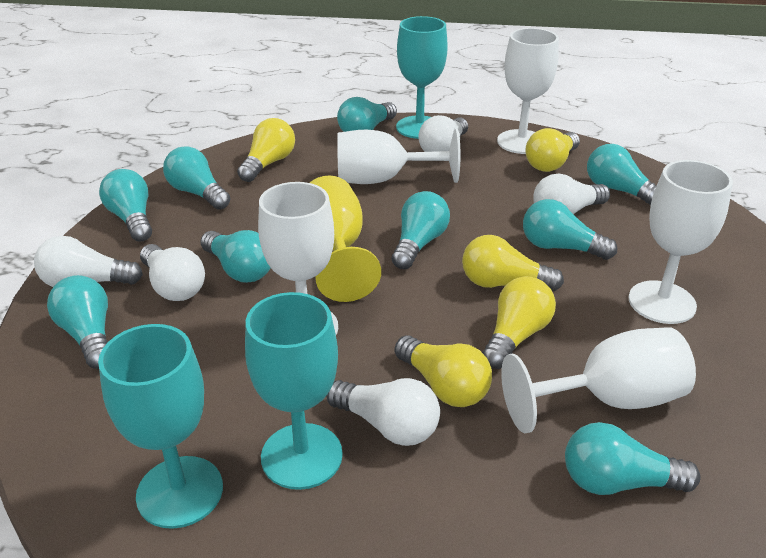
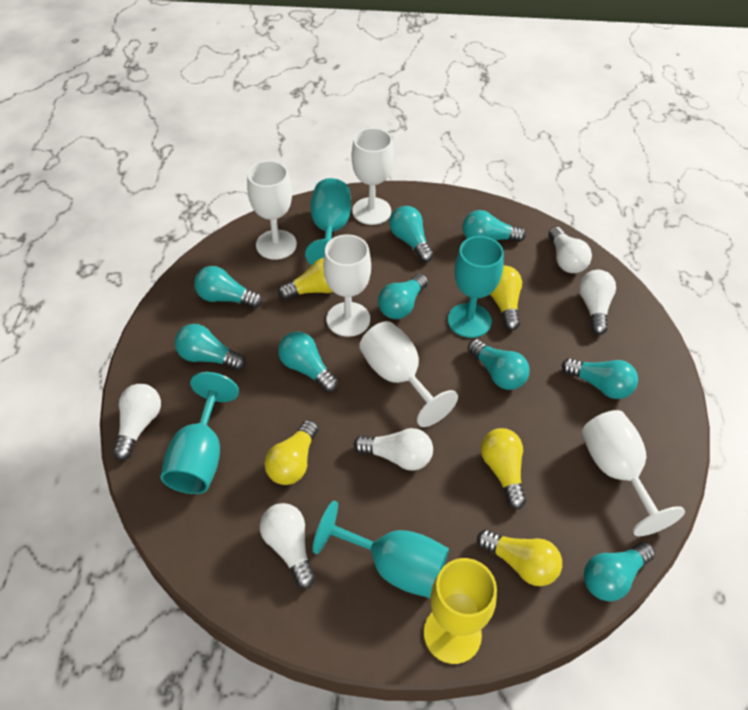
turquoise goblet: 3 -> 4

